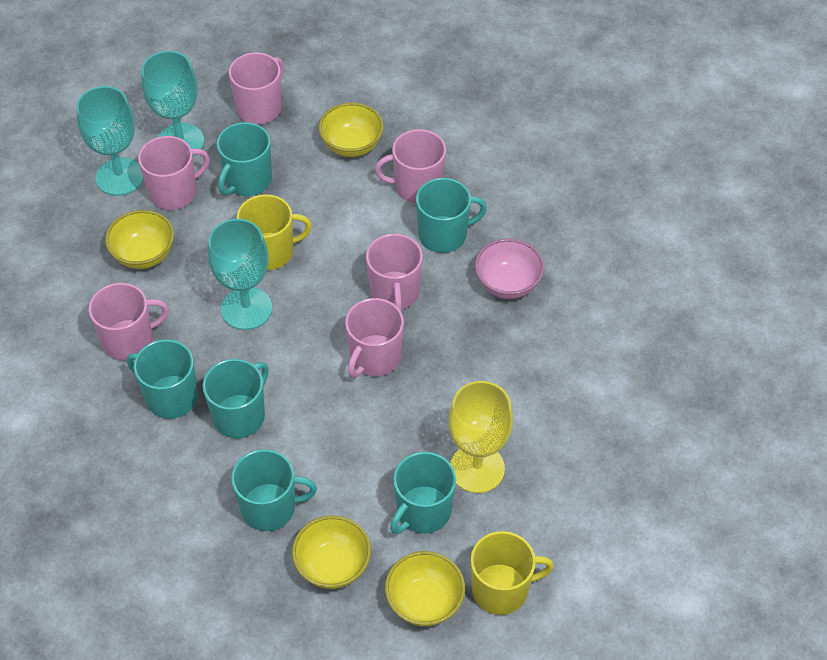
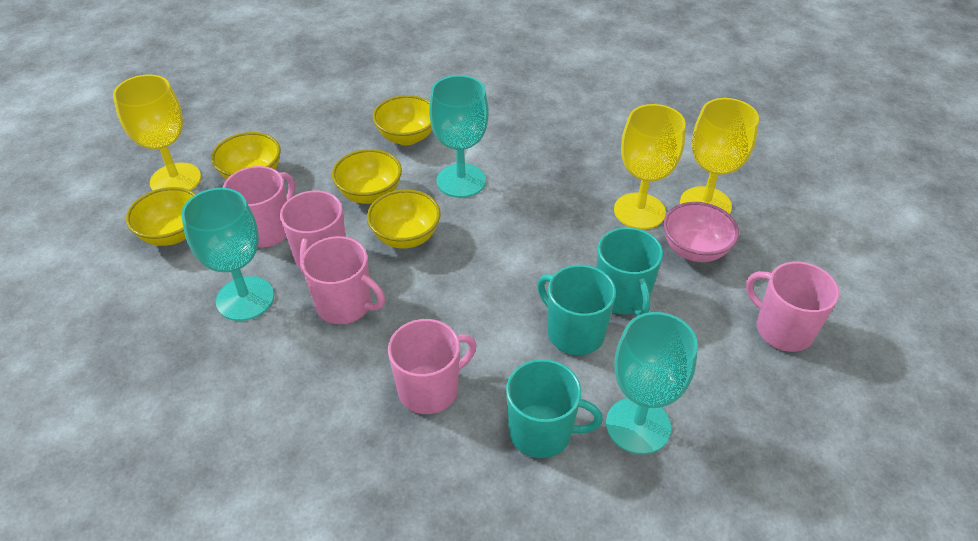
pink mug: 6 -> 5
turquoise mug: 6 -> 3
yellow bowl: 4 -> 5
yellow goblet: 1 -> 3
yellow mug: 2 -> 0

